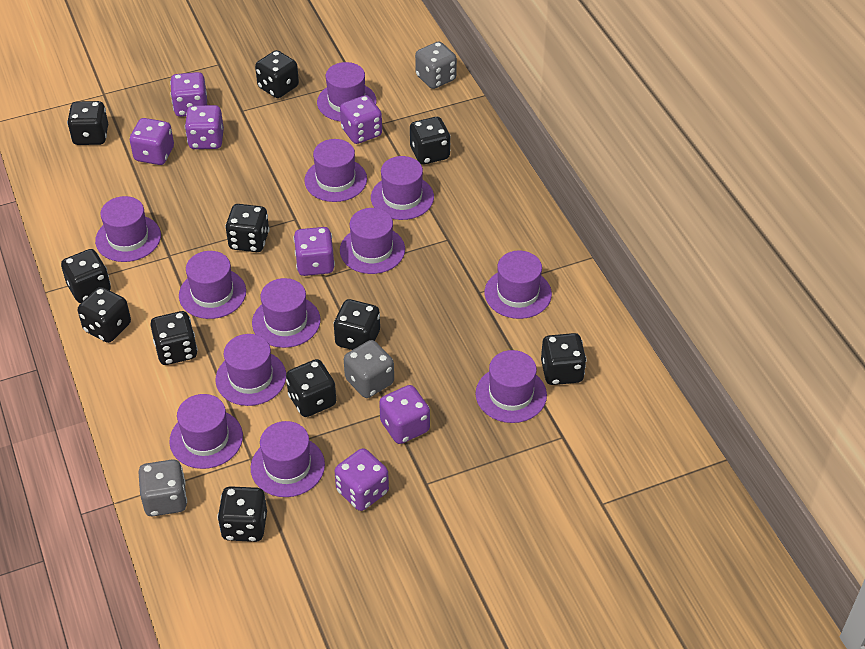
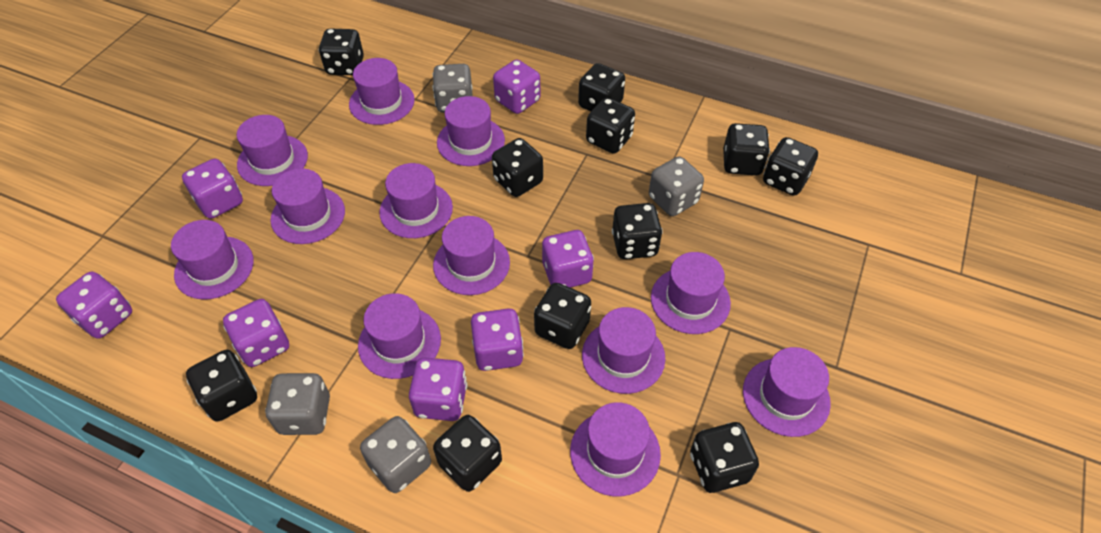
grey dice: 3 -> 4

